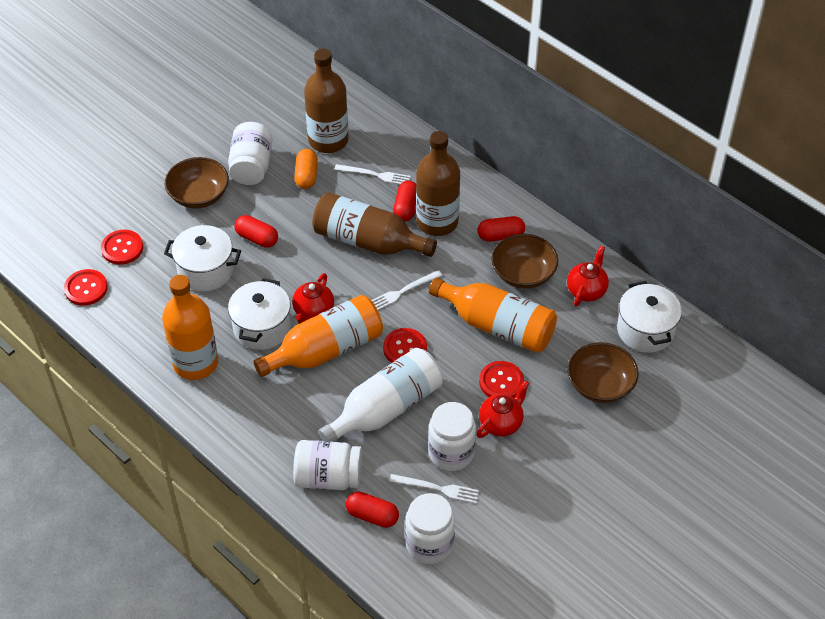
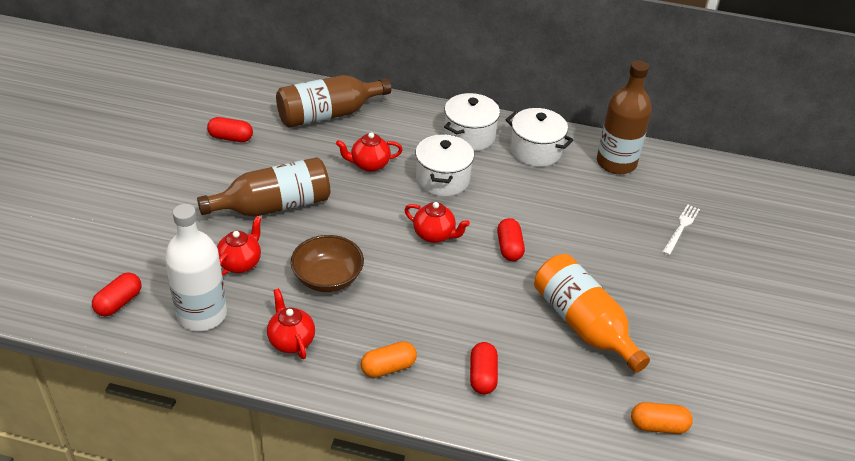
brown bowl: 3 -> 1
orange bottle: 3 -> 1
orange capsule: 1 -> 2
red button: 4 -> 0
red teapot: 3 -> 4
white fork: 3 -> 1
white jar: 4 -> 0

